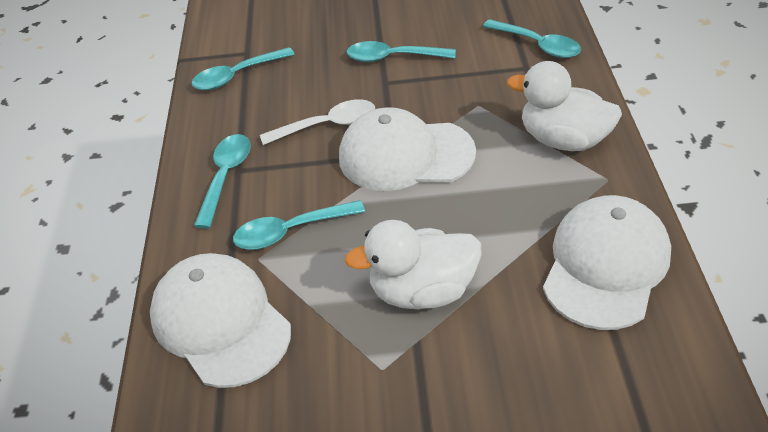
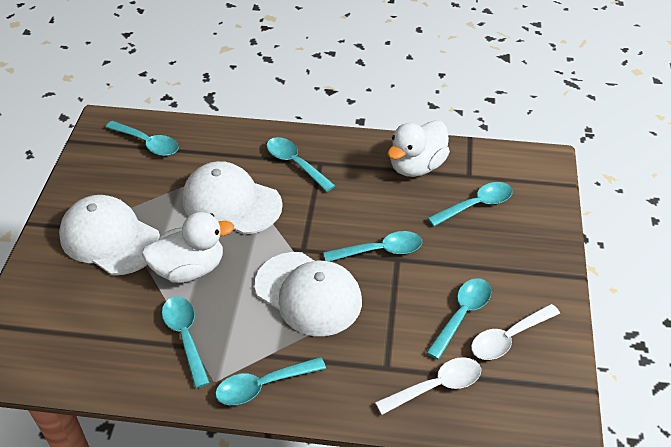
turquoise spoon: 5 -> 7
white spoon: 1 -> 2

